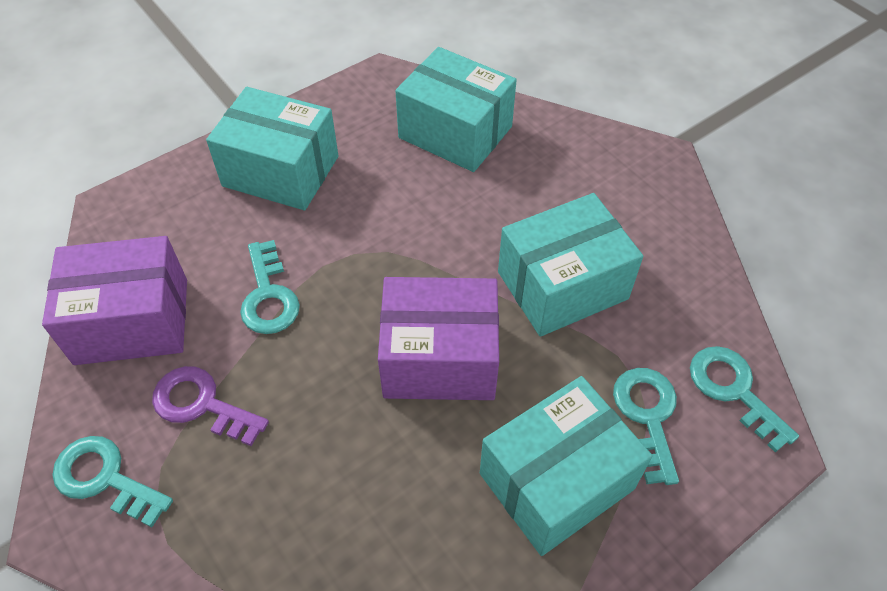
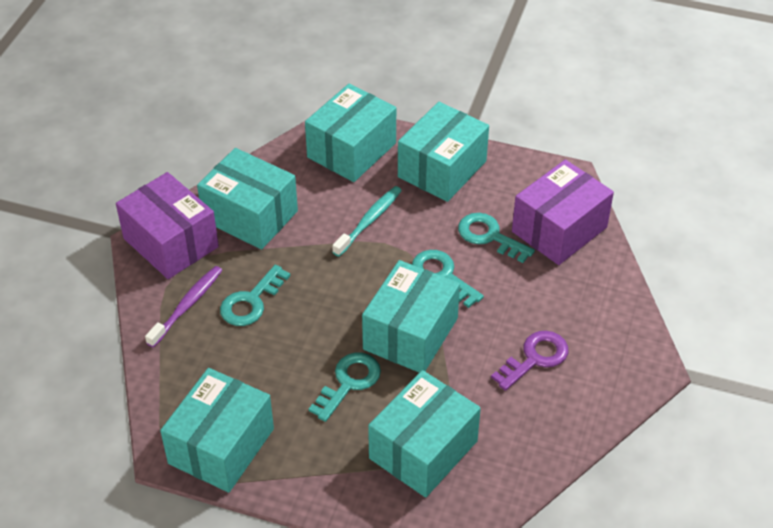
purple toothbrush: 0 -> 1
turquoise box: 4 -> 6
turquoise toothbrush: 0 -> 1

